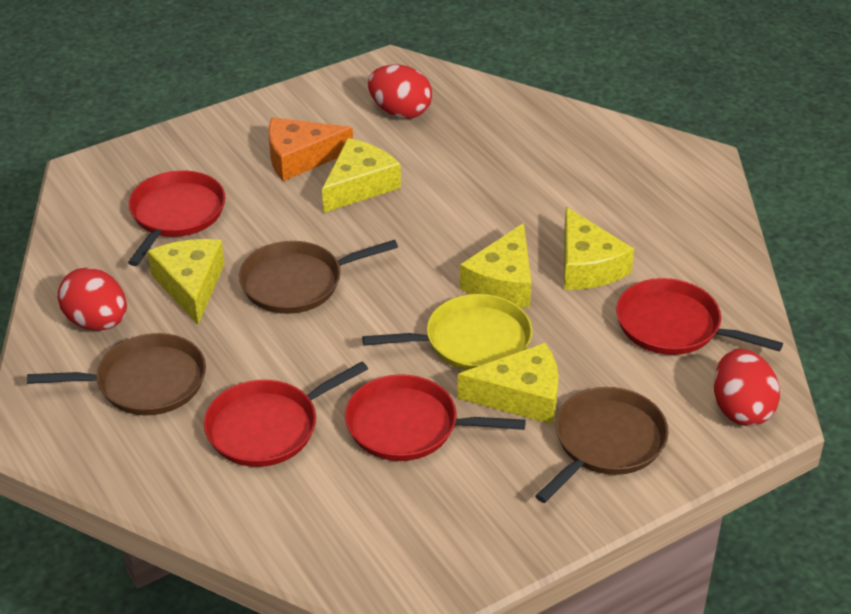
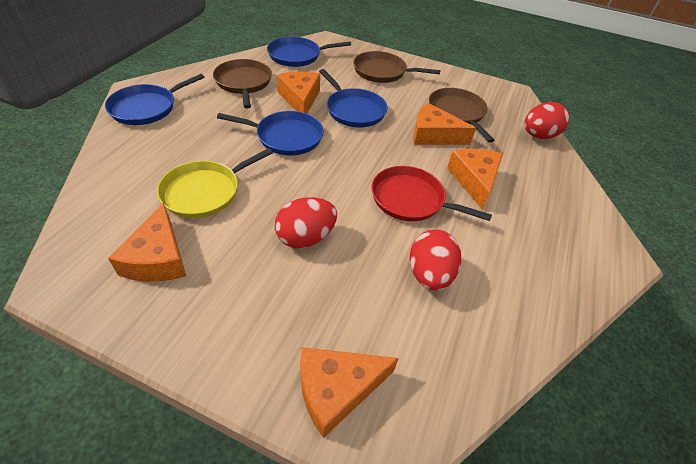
blue pan: 0 -> 4
orange cheese: 1 -> 5
red pan: 4 -> 1
yellow cheese: 5 -> 0

